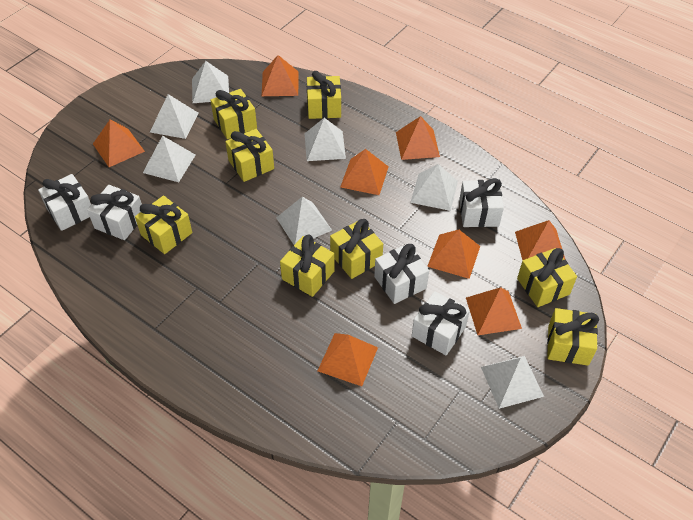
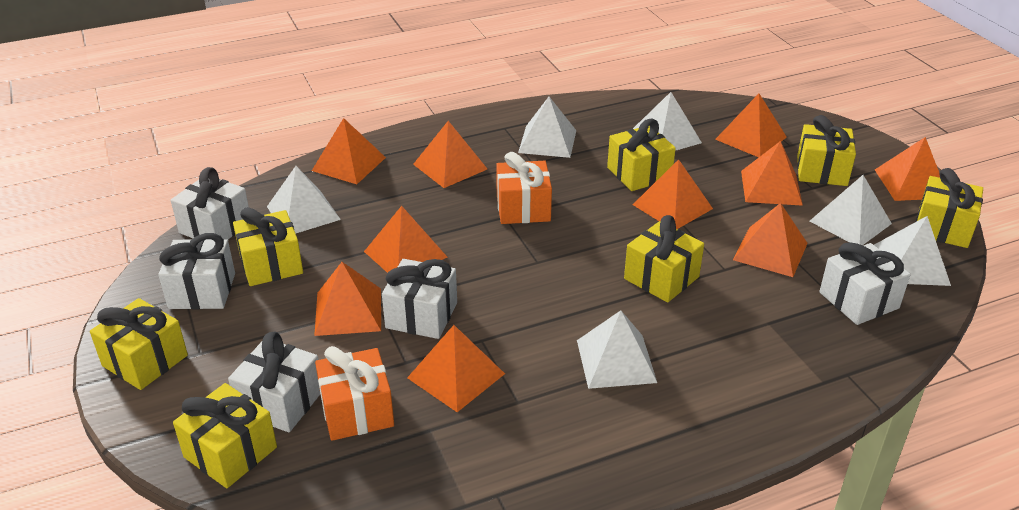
orange gift: 0 -> 2
orange pyramid: 8 -> 10
white pyramid: 7 -> 6
yellow gift: 8 -> 7

